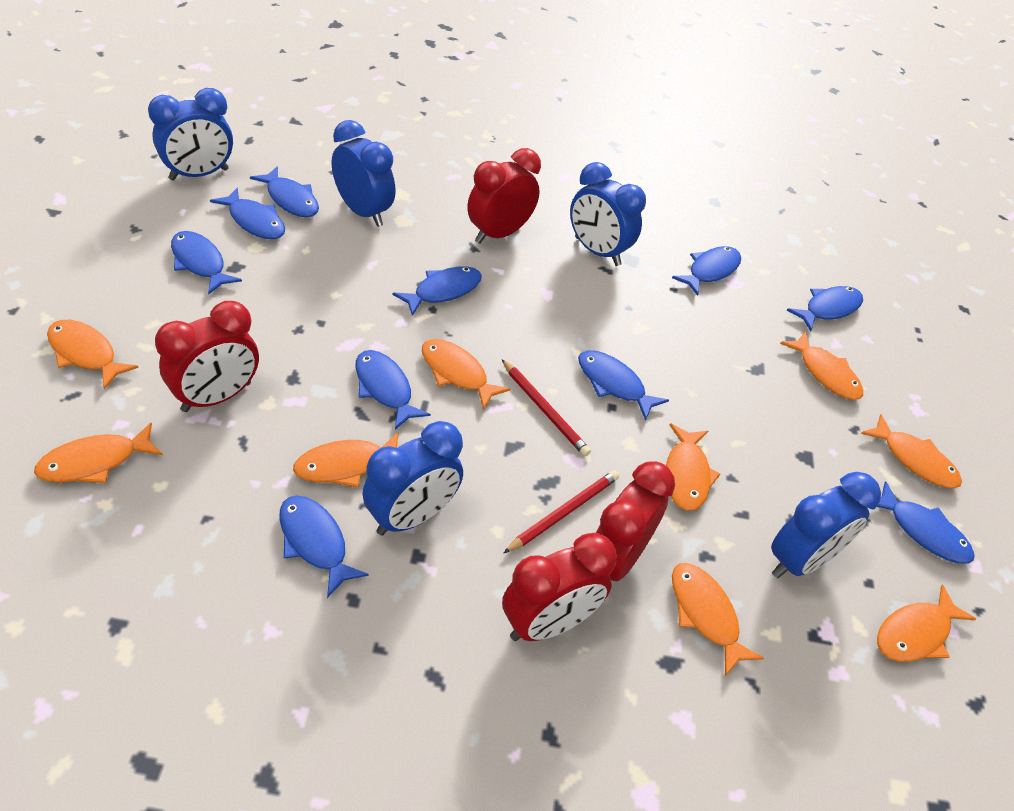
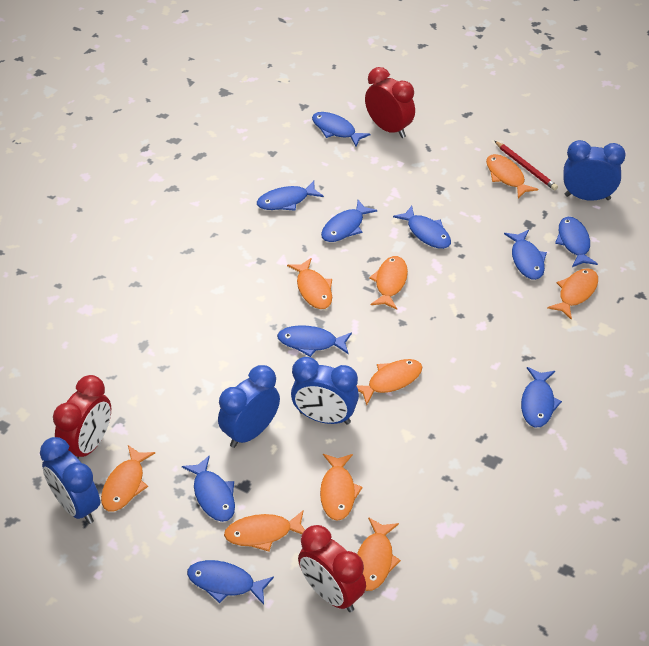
blue clock: 5 -> 4
red clock: 4 -> 3
red pencil: 2 -> 1

